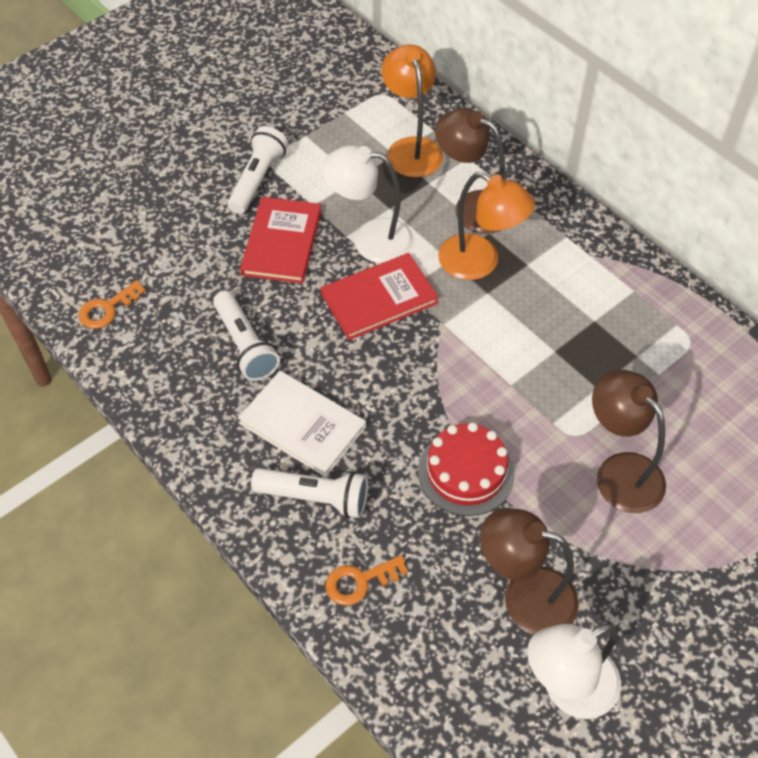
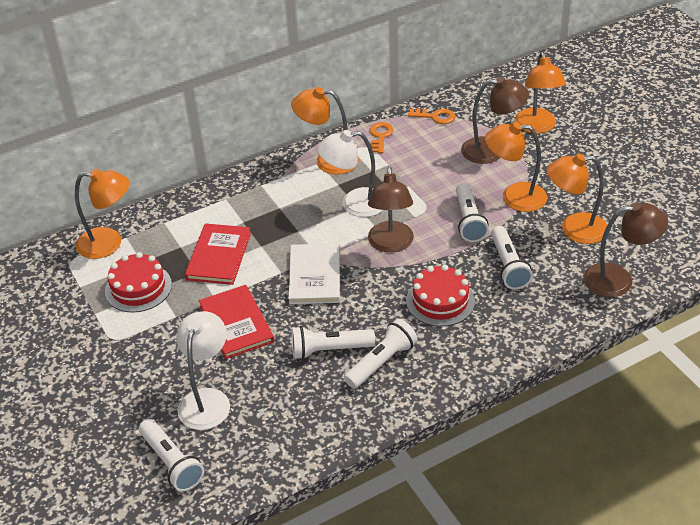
orange lamp: 2 -> 5
red cake: 1 -> 2
white flashlight: 3 -> 5

